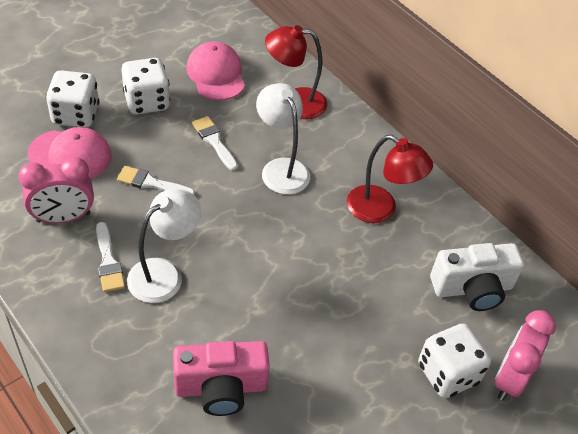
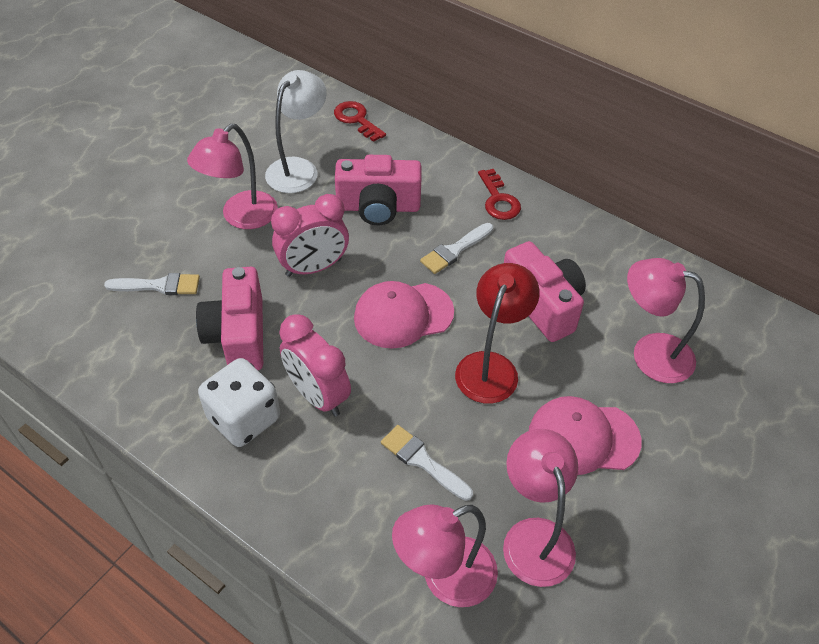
pink camera: 1 -> 3
pink lamp: 0 -> 4
red key: 0 -> 2
red lamp: 2 -> 1
white camera: 1 -> 0
white dice: 3 -> 1
white lamp: 2 -> 1

